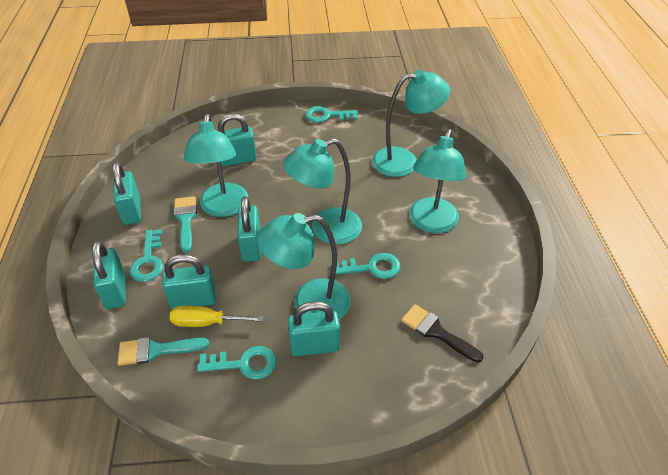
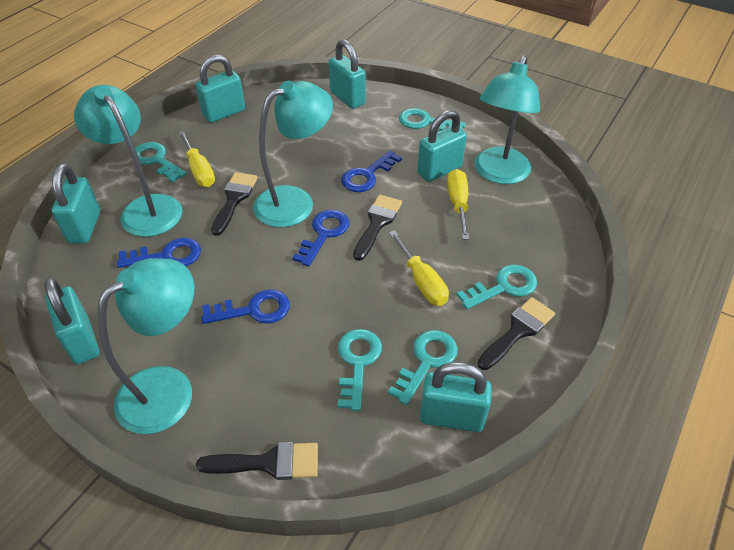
black brush: 1 -> 4
blue key: 0 -> 4
turquoise brush: 2 -> 0
turquoise key: 4 -> 5
turquoise lamp: 5 -> 4
yellow screwdriver: 1 -> 3

